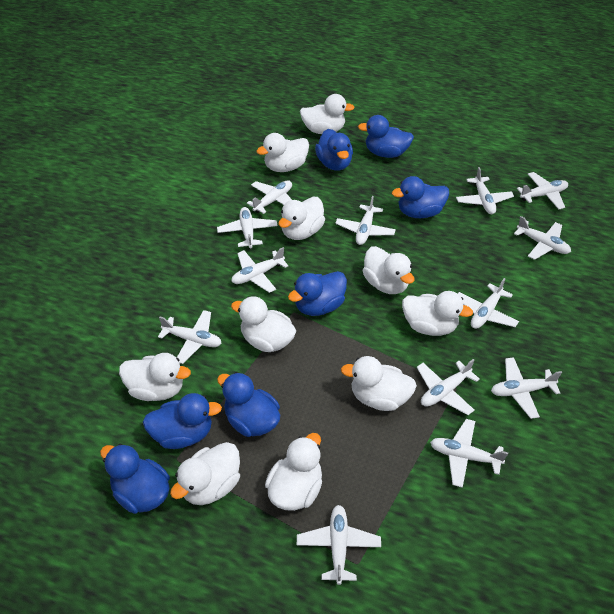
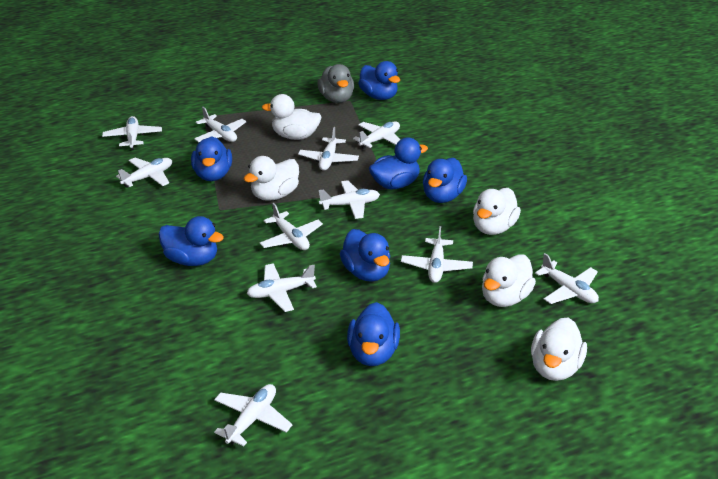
grey duck: 0 -> 1
white duck: 10 -> 5
white plane: 13 -> 11

